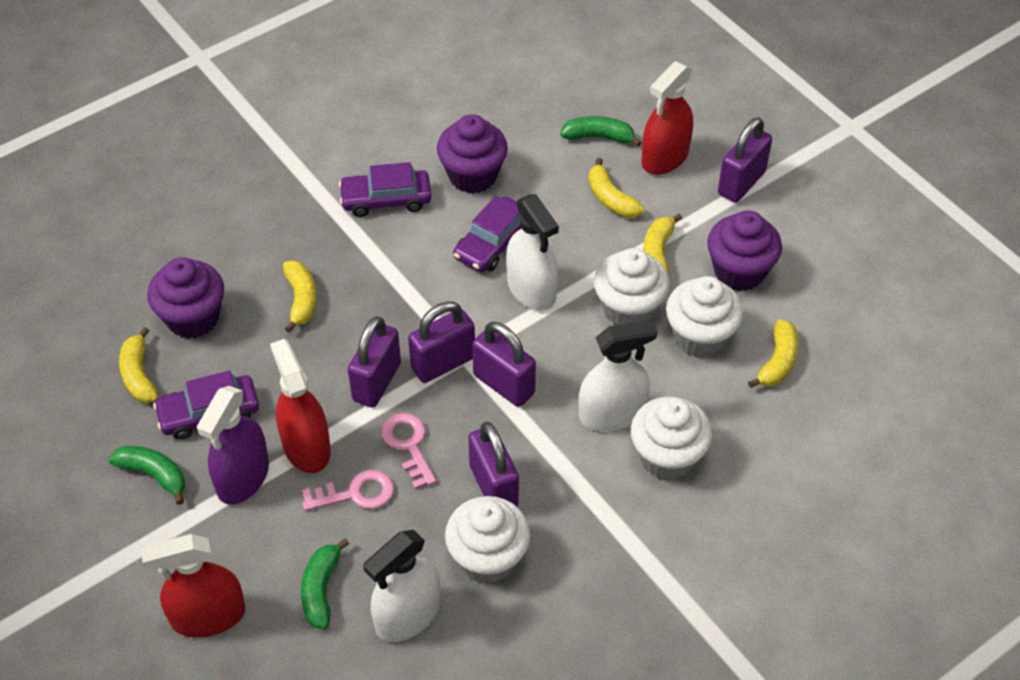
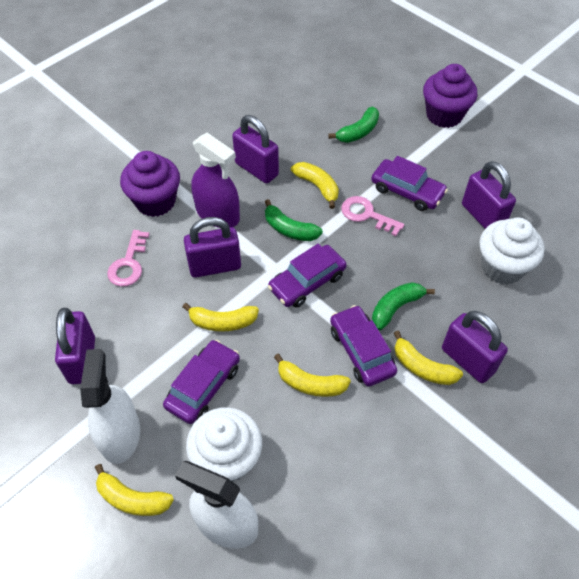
purple car: 3 -> 4
purple cupcake: 3 -> 2
red spray bottle: 3 -> 0
white cupcake: 4 -> 2
white spray bottle: 3 -> 2

